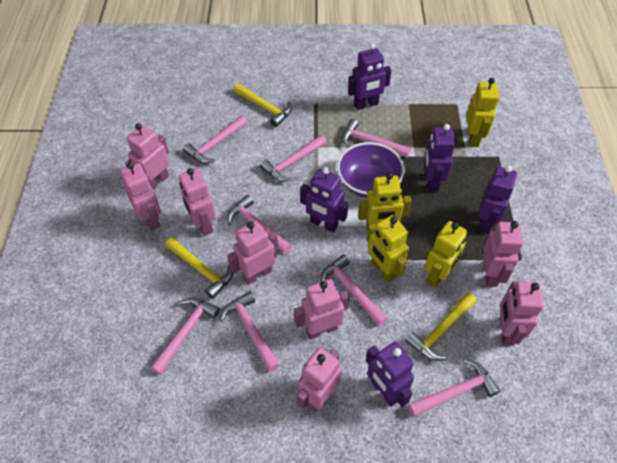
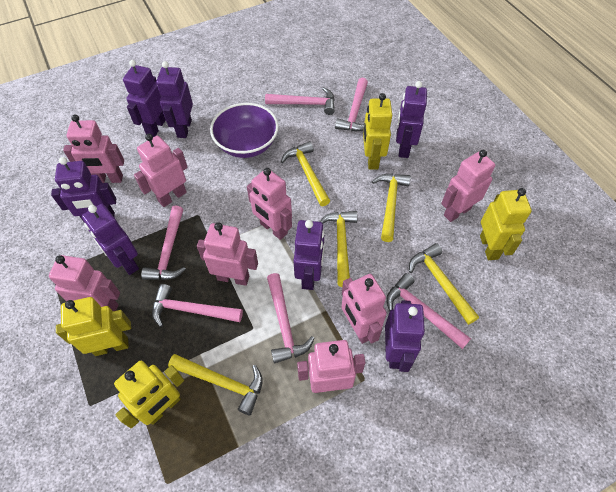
pink hammer: 8 -> 6
purple robot: 5 -> 7
yellow hammer: 3 -> 5

